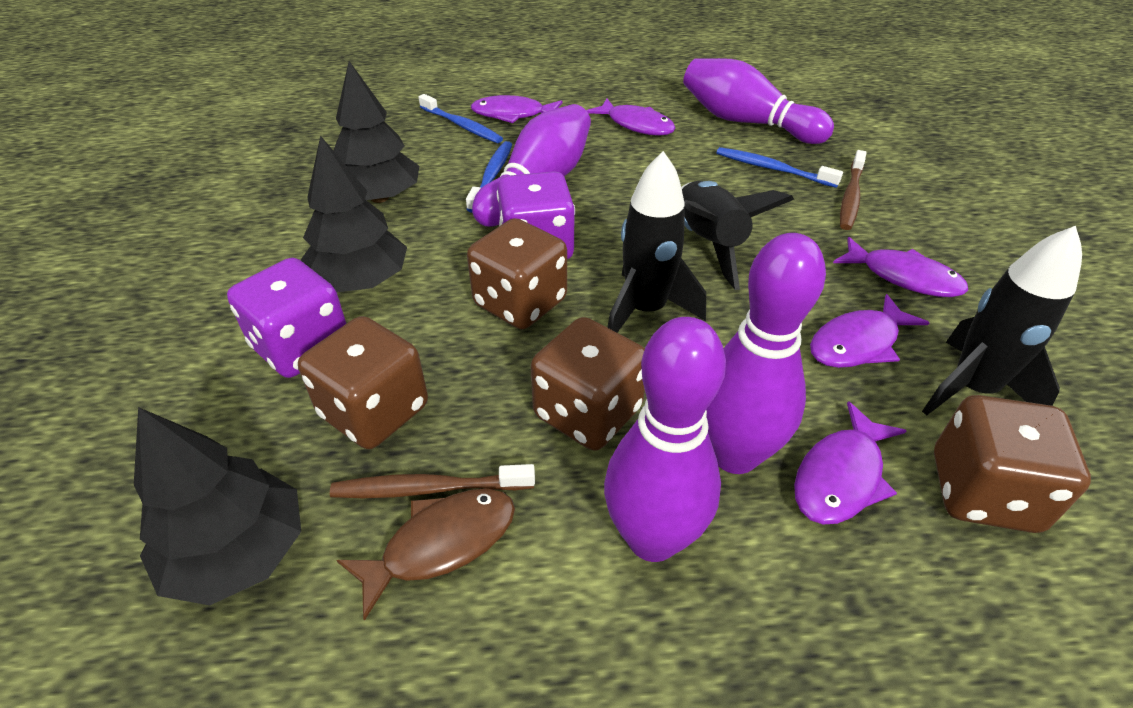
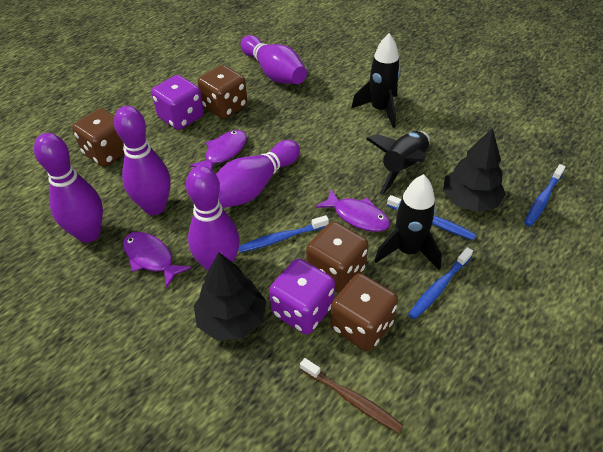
black tree: 3 -> 2
blue toothbrush: 3 -> 4
brown fish: 1 -> 0
brown toothbrush: 2 -> 1
purple bowling pin: 4 -> 5
purple fish: 5 -> 3

